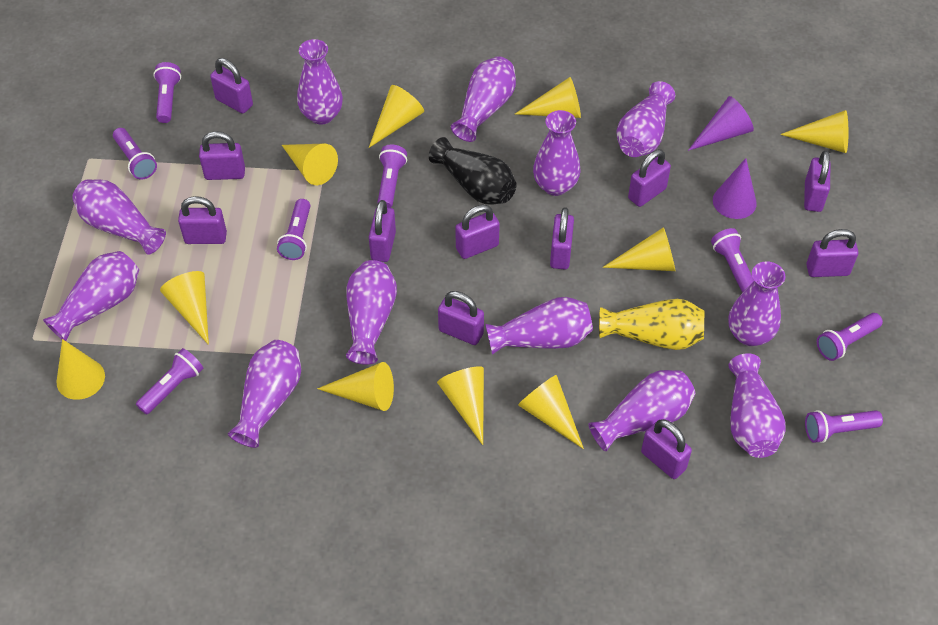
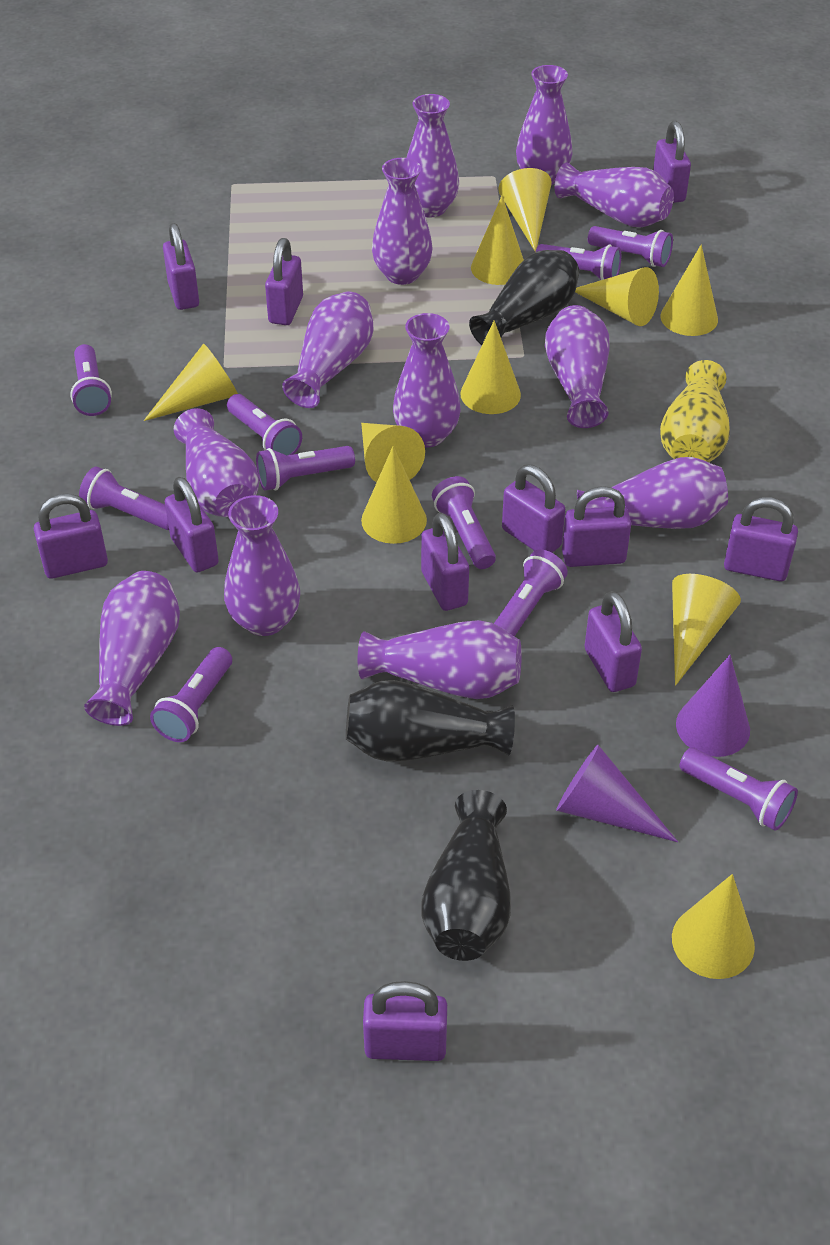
black vase: 1 -> 3
purple flashlight: 8 -> 10

